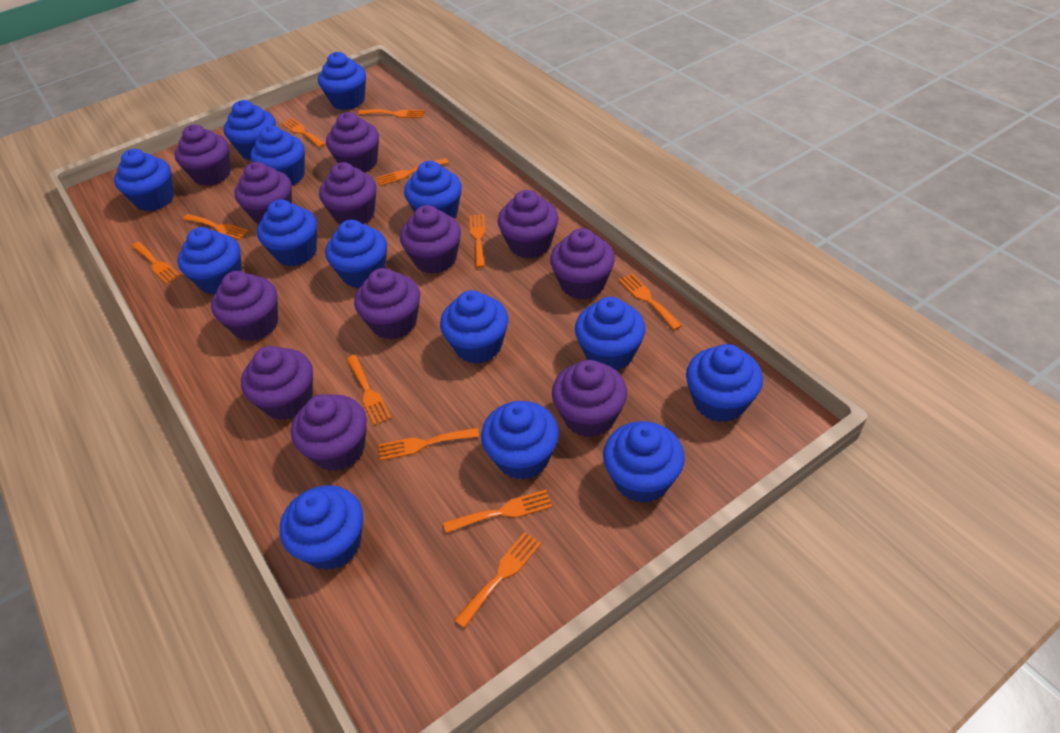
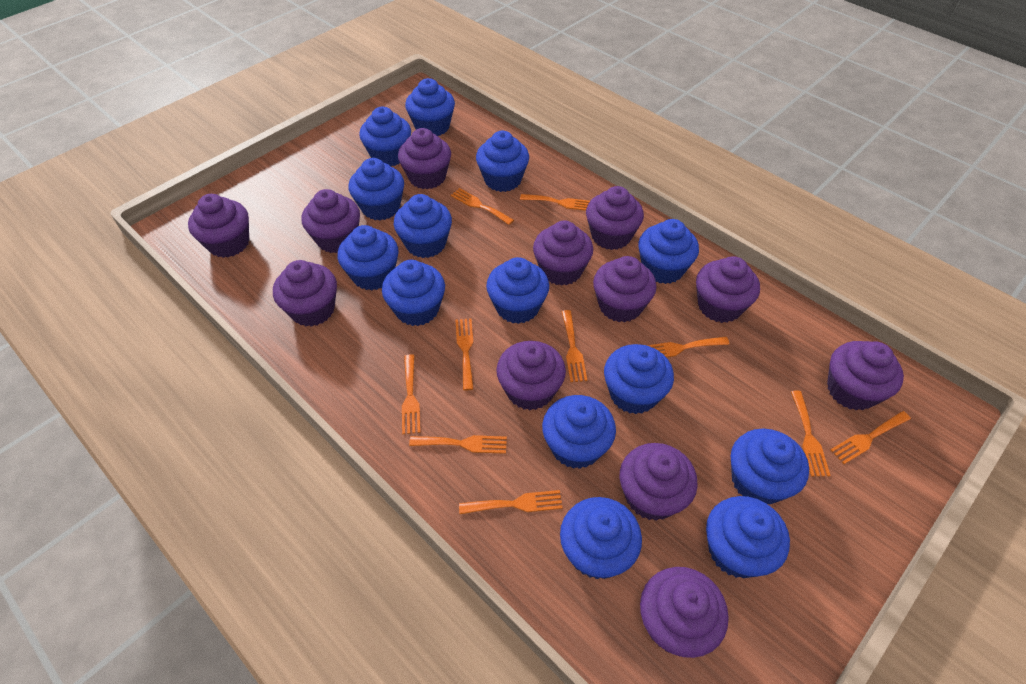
orange fork: 11 -> 10

